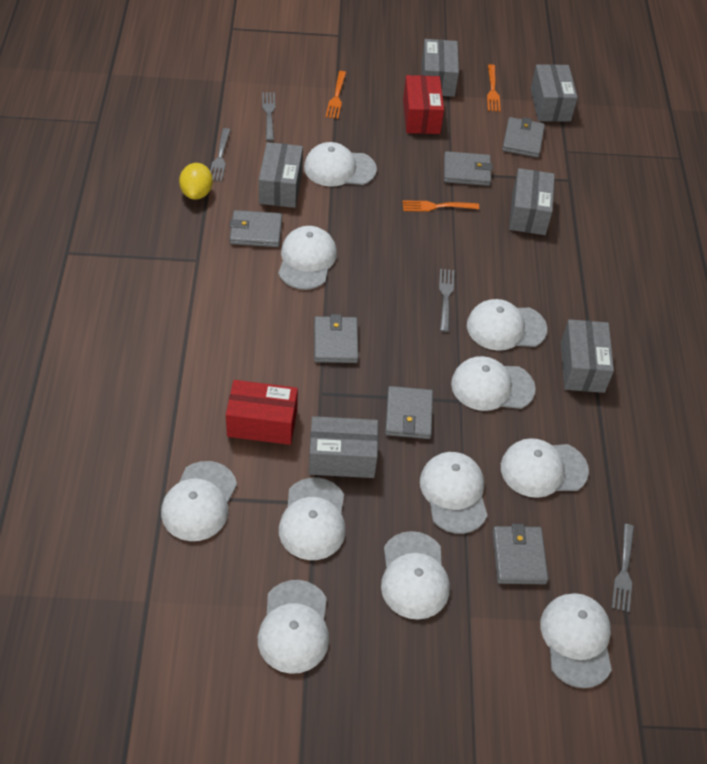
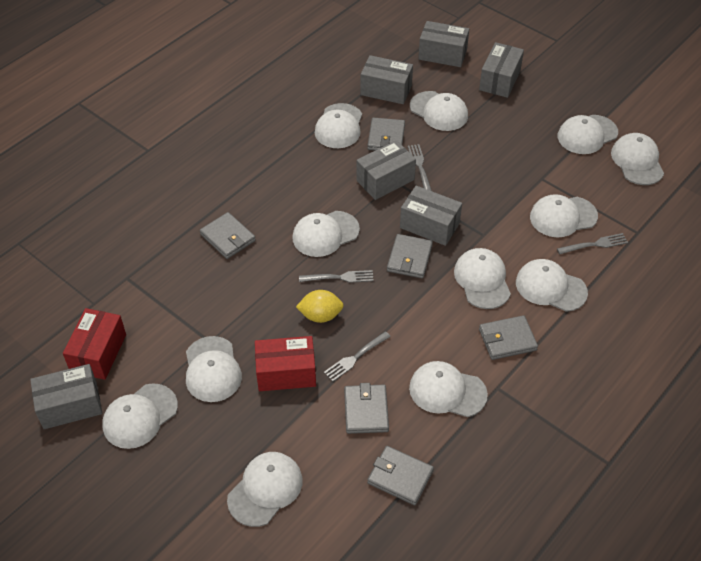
orange fork: 3 -> 0
white cap: 11 -> 12

